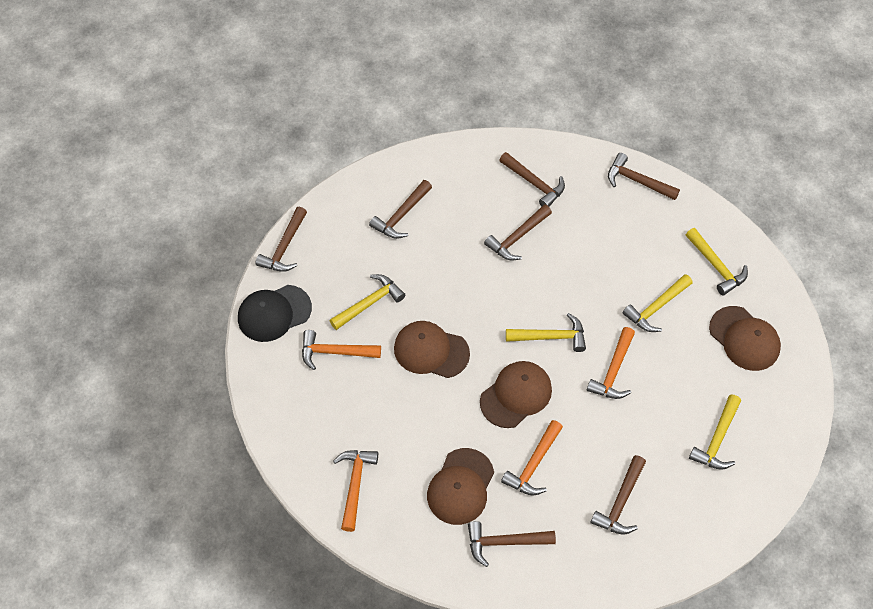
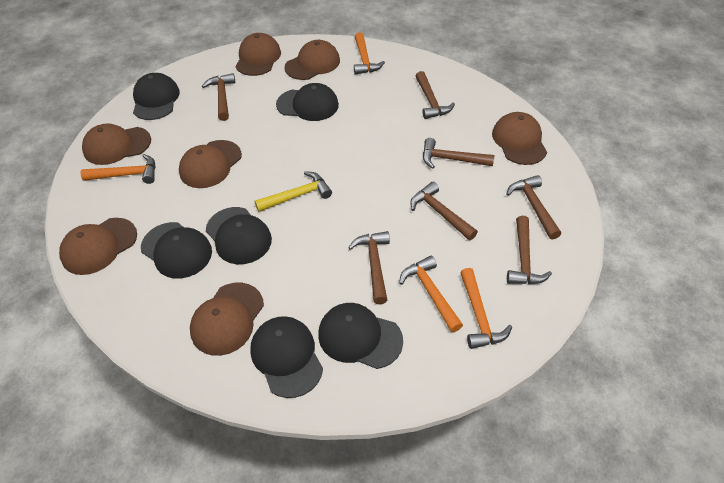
black cap: 1 -> 6
brown cap: 4 -> 7
yellow hammer: 5 -> 1

